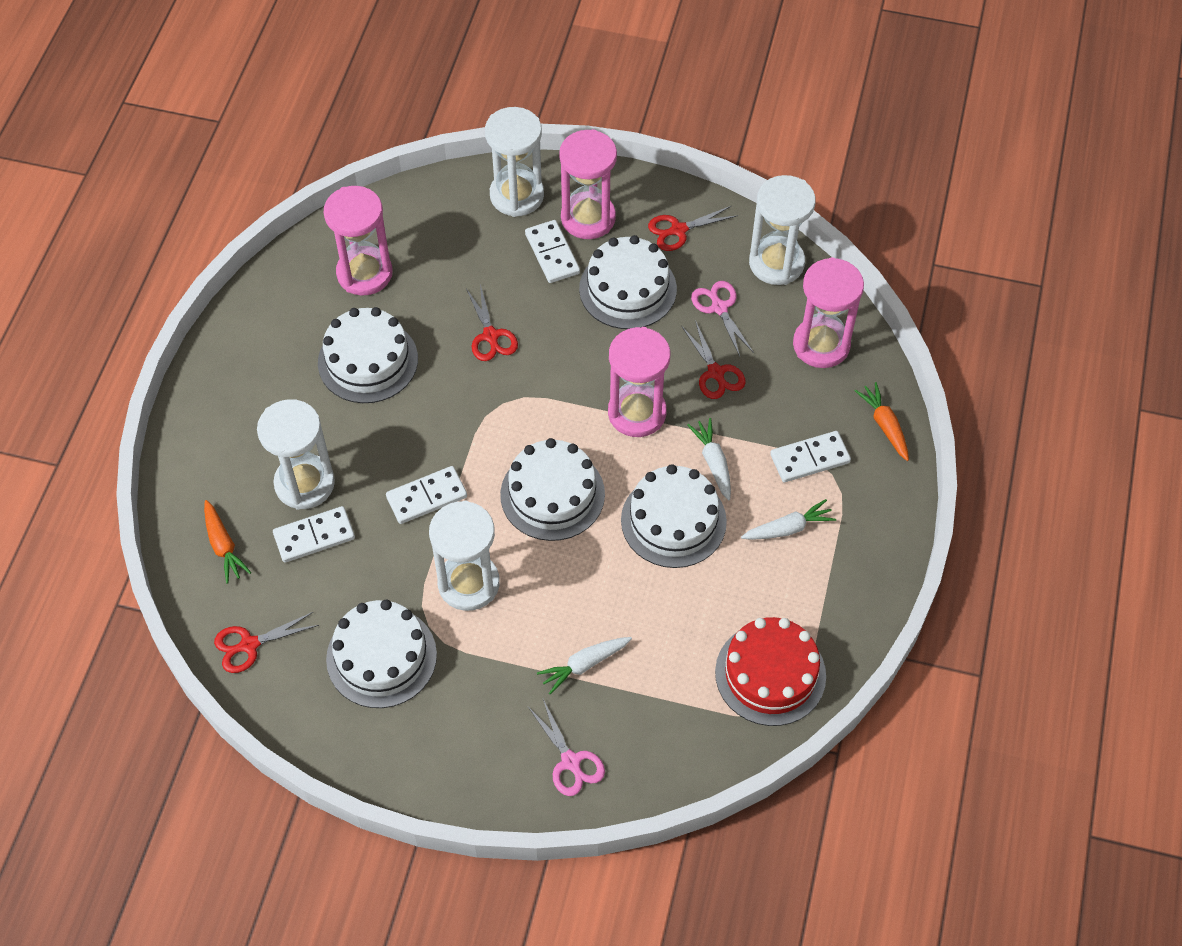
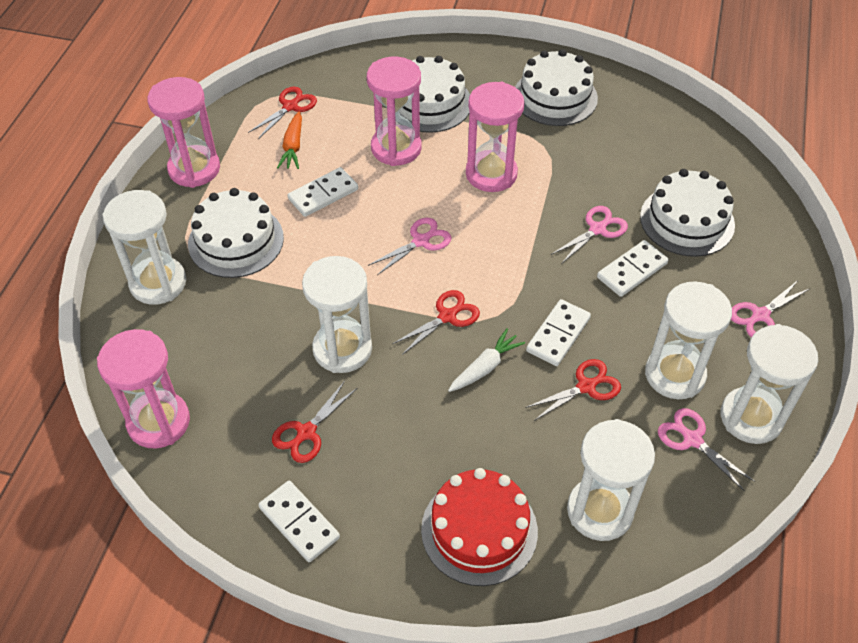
orange carrot: 2 -> 1
pink scissors: 2 -> 4
white cake: 5 -> 4
white carrot: 3 -> 1
white hourglass: 4 -> 5

